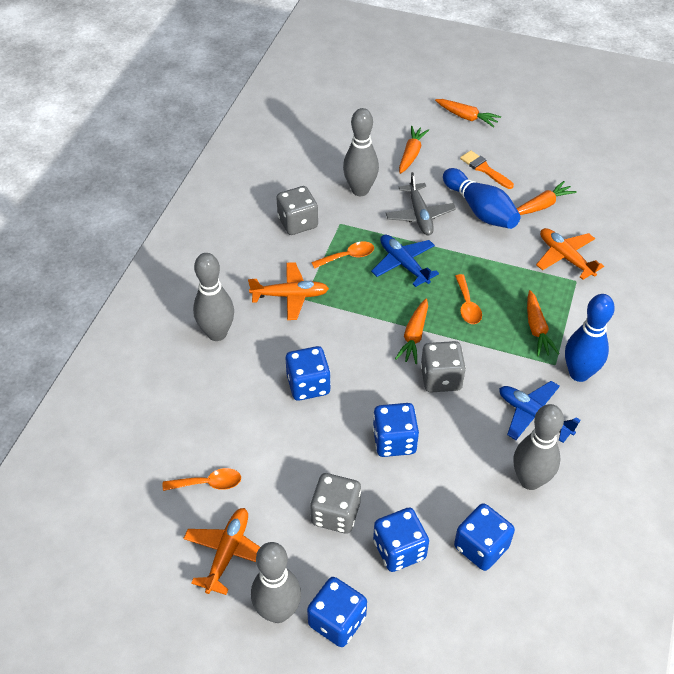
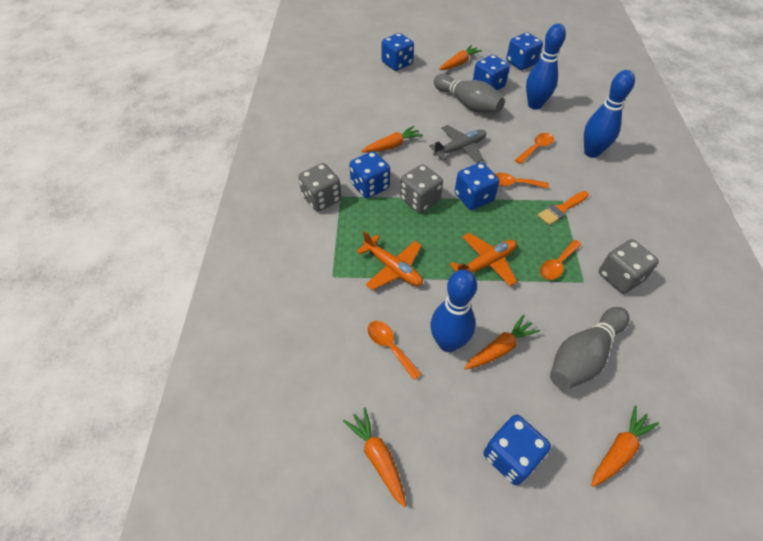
blue bowling pin: 2 -> 3
blue dice: 5 -> 6
blue plane: 2 -> 0
grey bowling pin: 4 -> 2
orange plane: 3 -> 2
orange spoon: 3 -> 4

